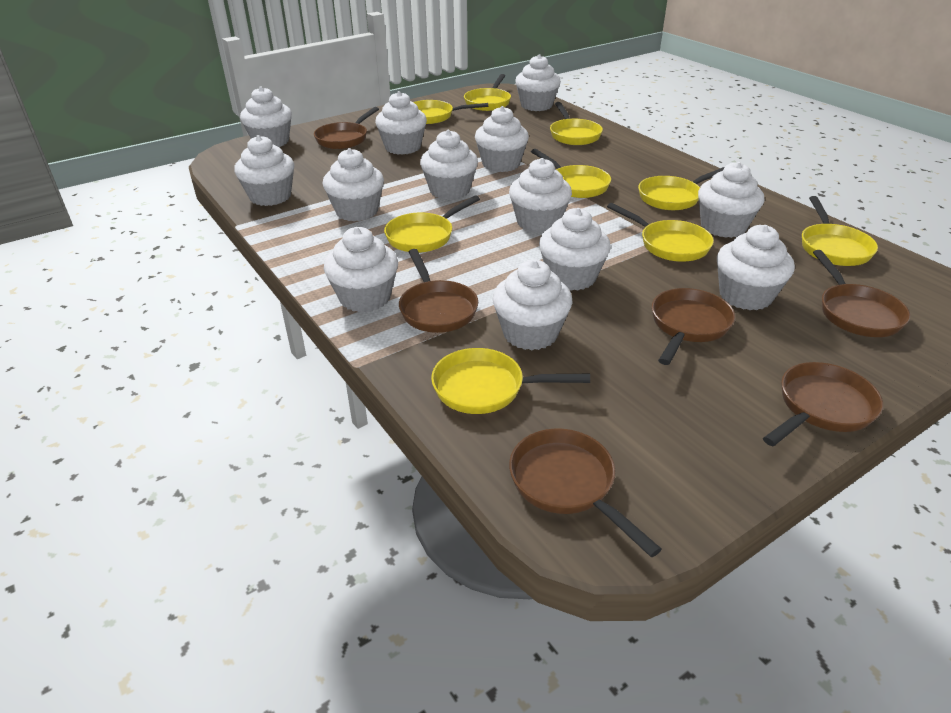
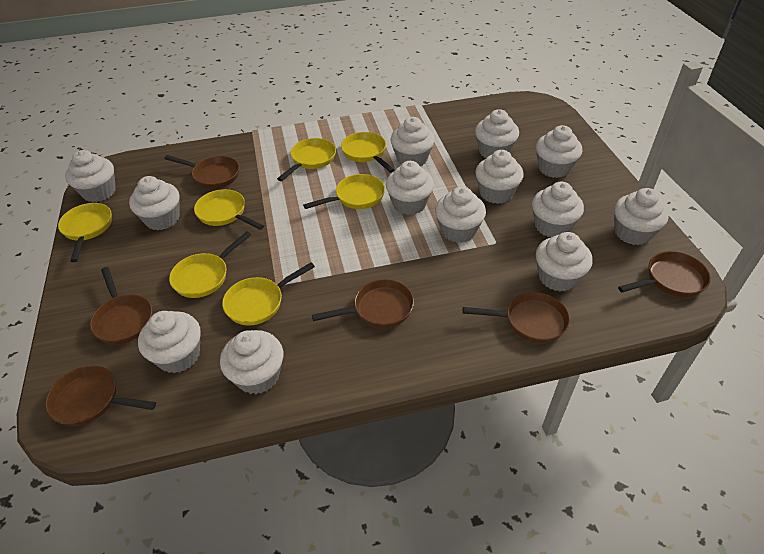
yellow pan: 9 -> 7

